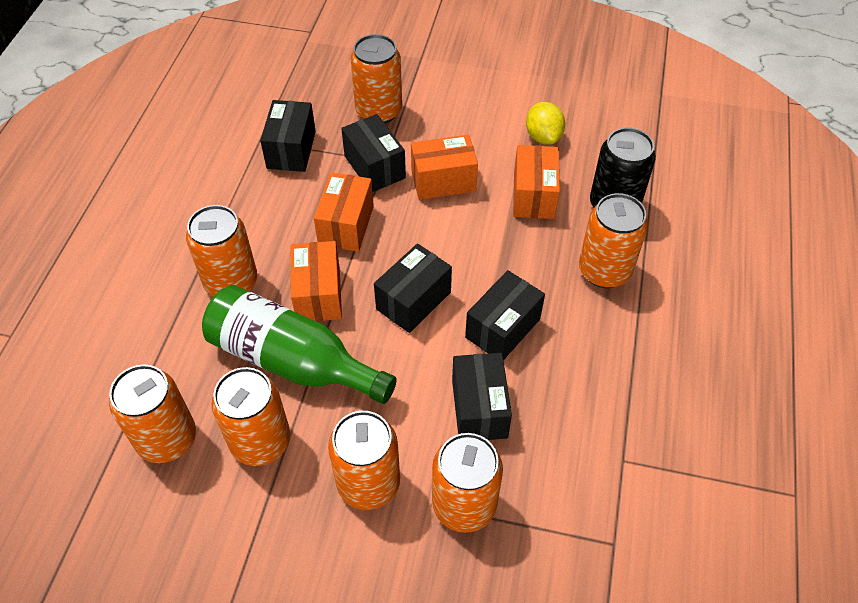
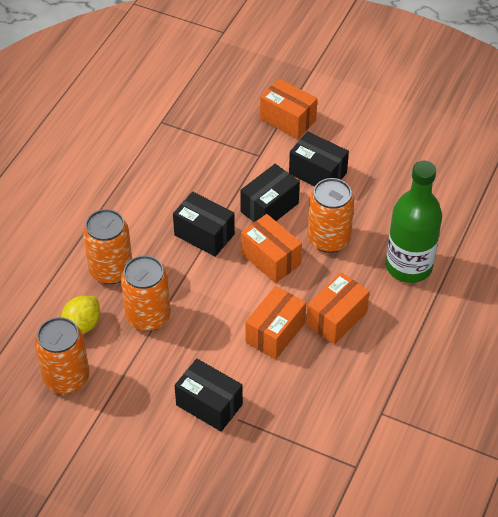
black box: 5 -> 4
black can: 1 -> 0
orange can: 7 -> 4

